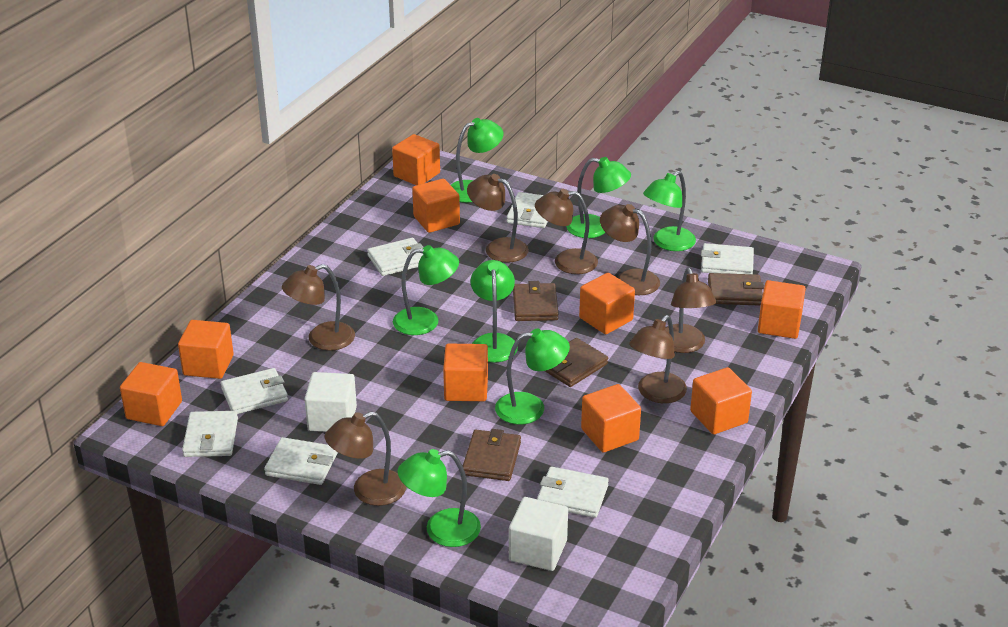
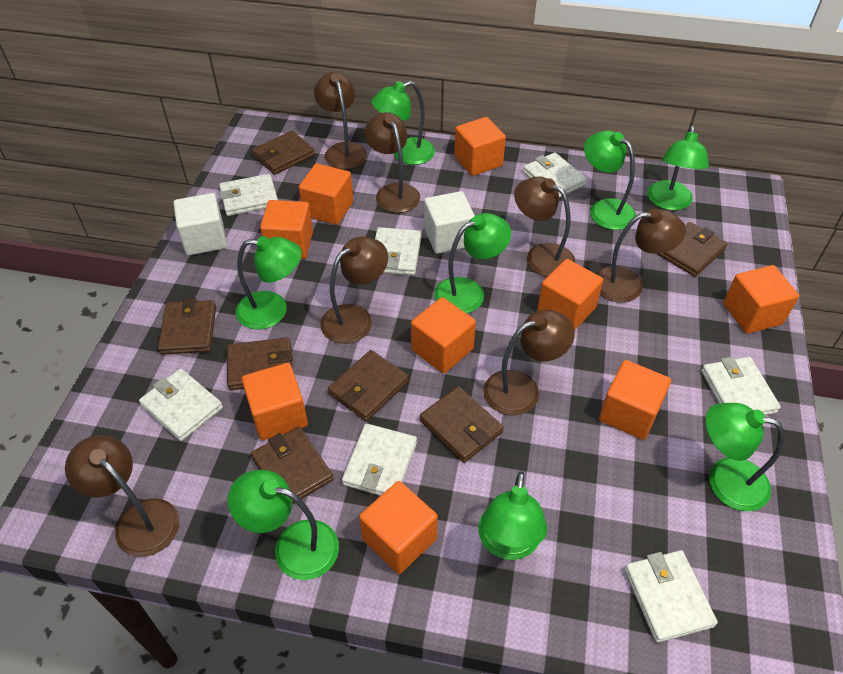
brown wallet: 4 -> 7
green lamp: 7 -> 8

